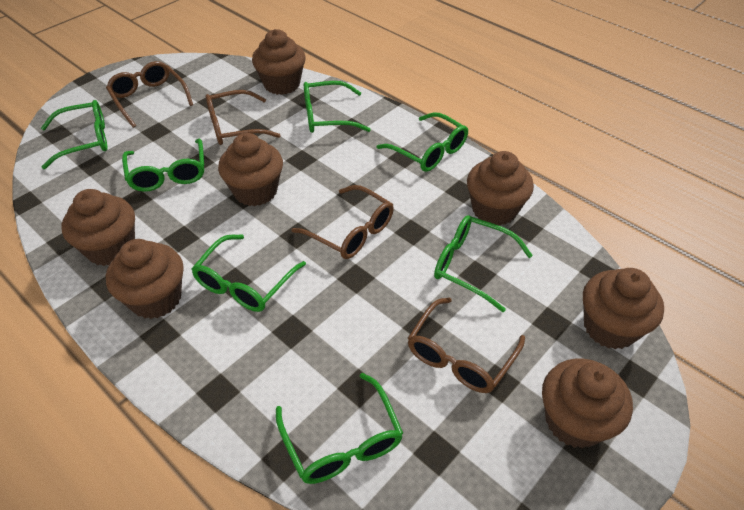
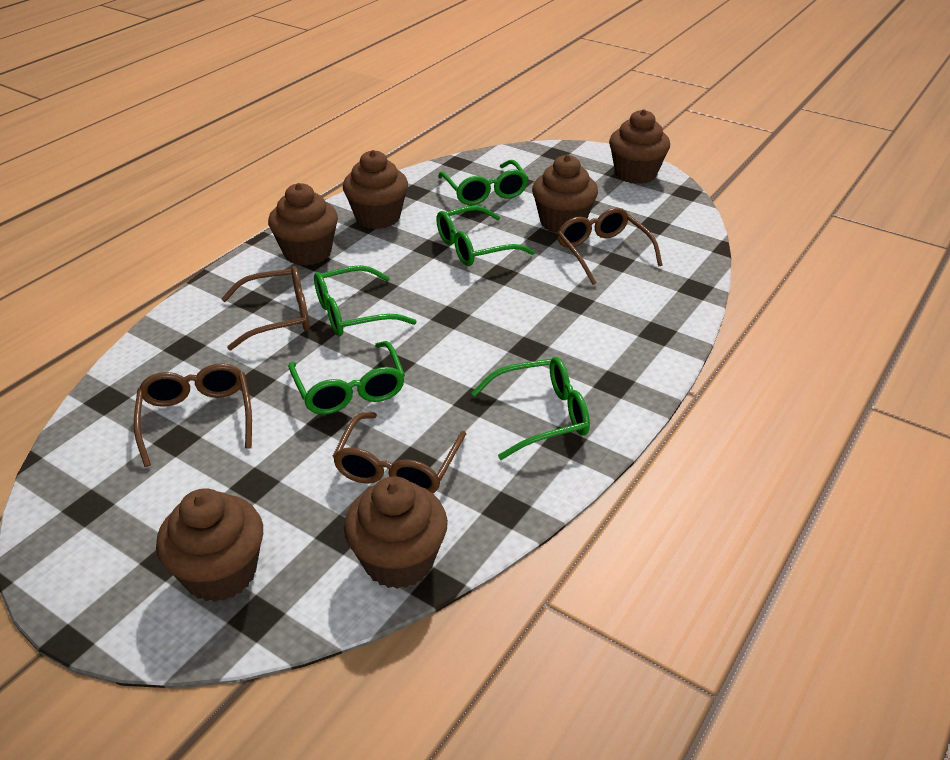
brown cupcake: 7 -> 6
green glasses: 7 -> 5

